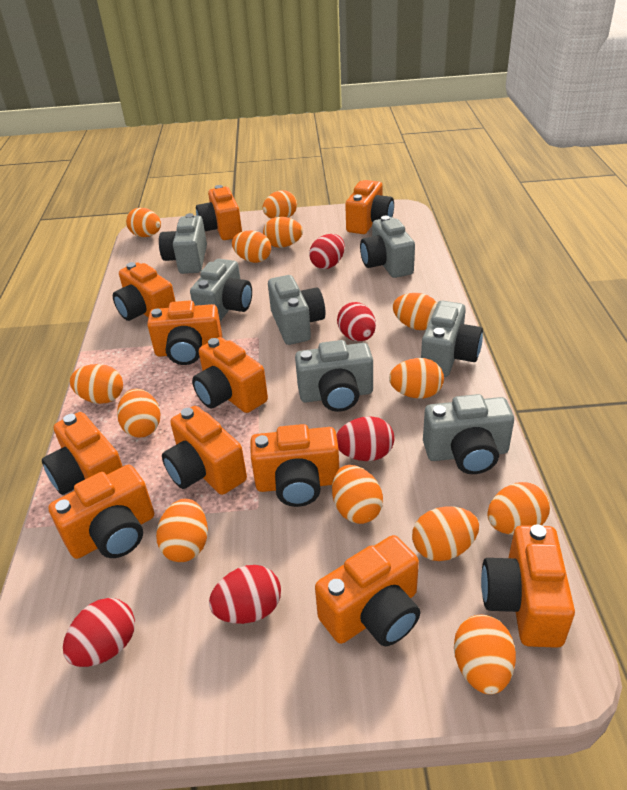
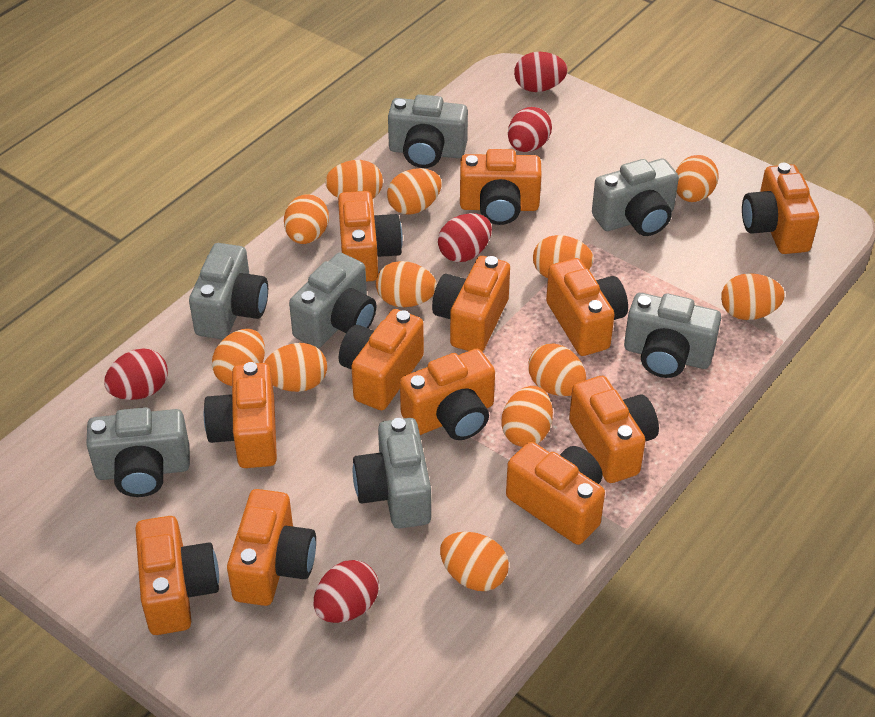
orange camera: 11 -> 12
orange egg: 13 -> 12

